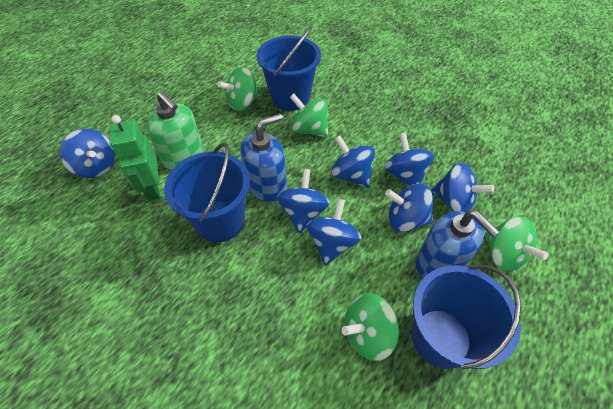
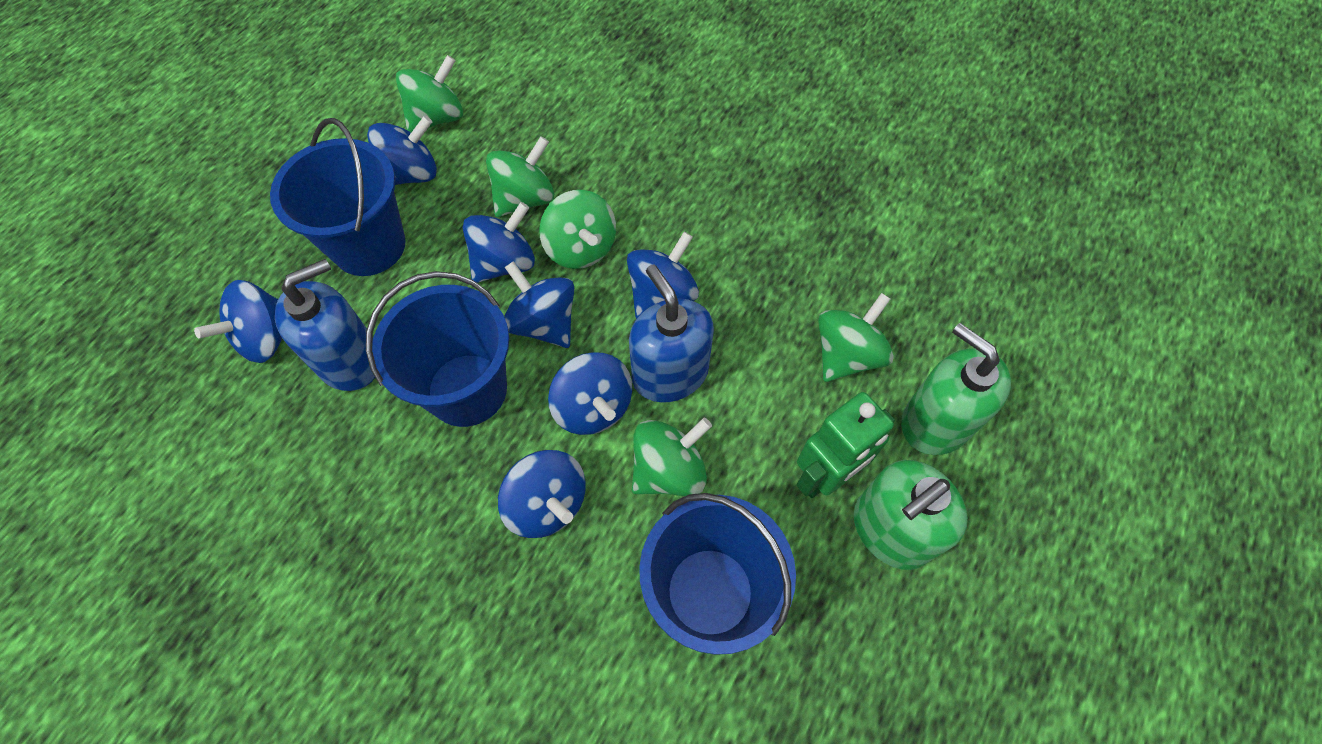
green soap dispenser: 1 -> 2
green spinning top: 4 -> 5

